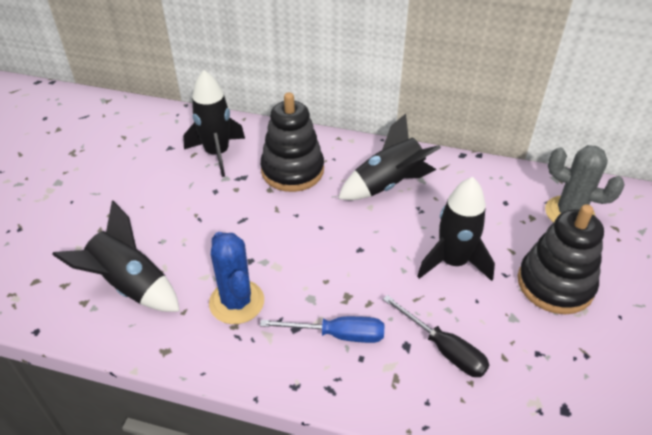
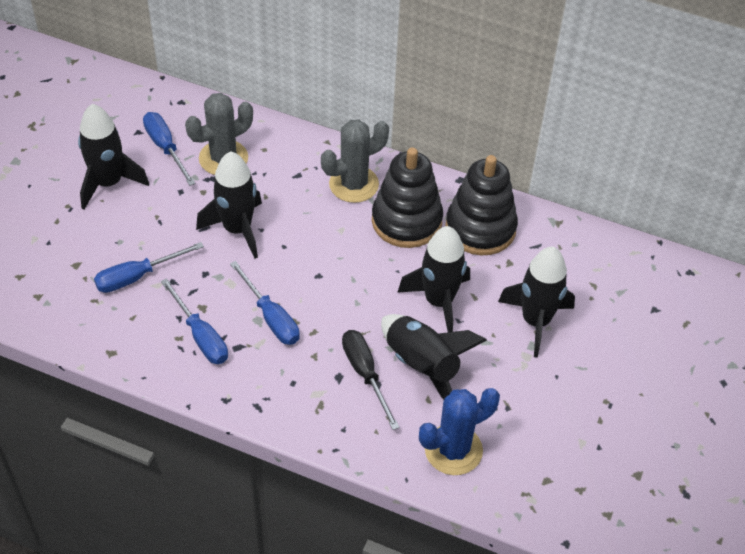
black rocket: 4 -> 5
blue screwdriver: 1 -> 4
grey cactus: 1 -> 2

